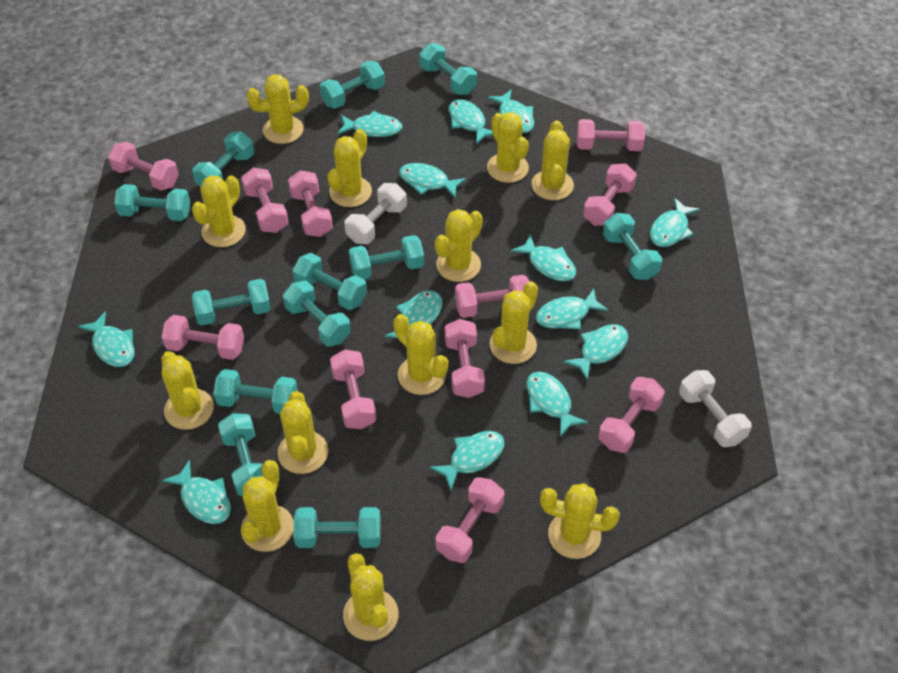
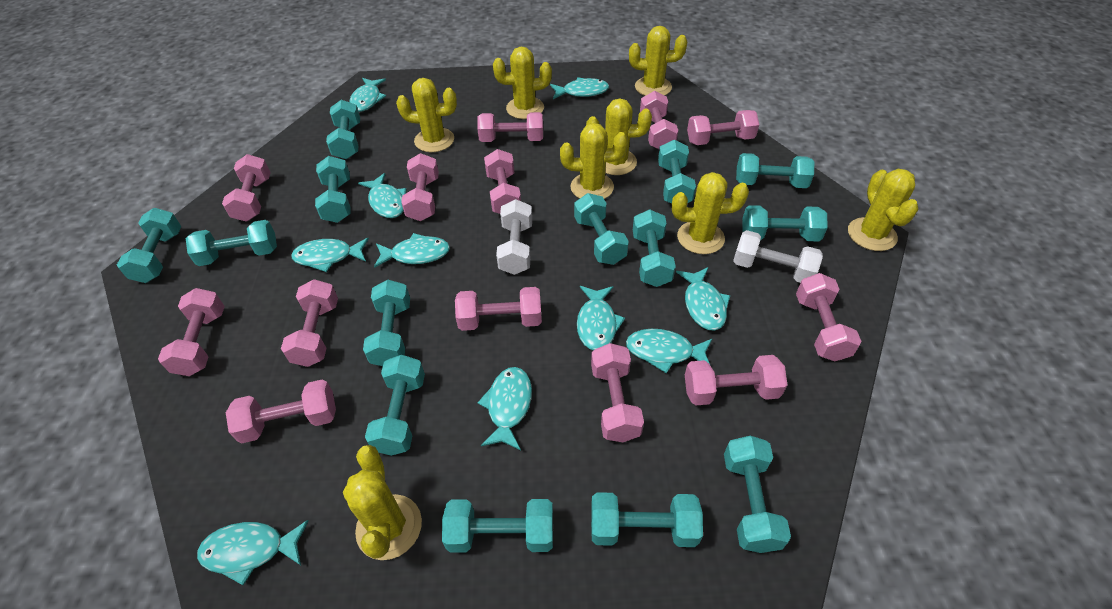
pink dumbbell: 11 -> 13
turquoise dumbbell: 12 -> 14
turquoise fish: 13 -> 10
yellow cactus: 13 -> 8

